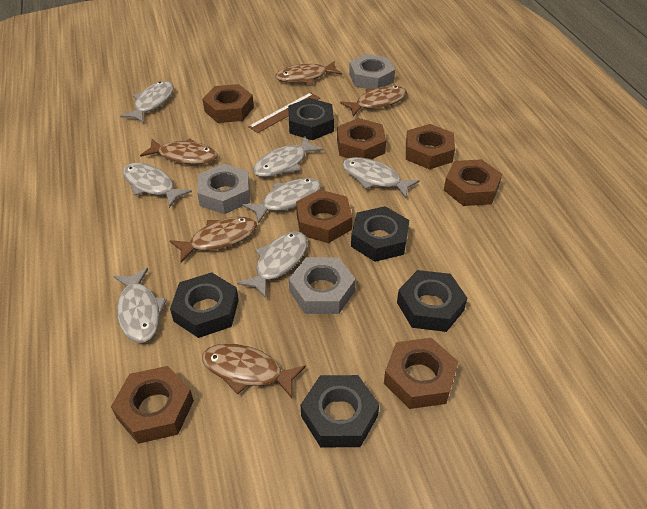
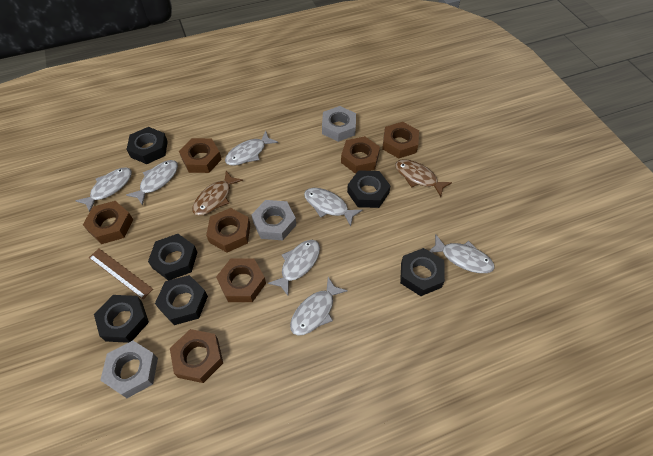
black nut: 5 -> 6
brown fish: 5 -> 2

